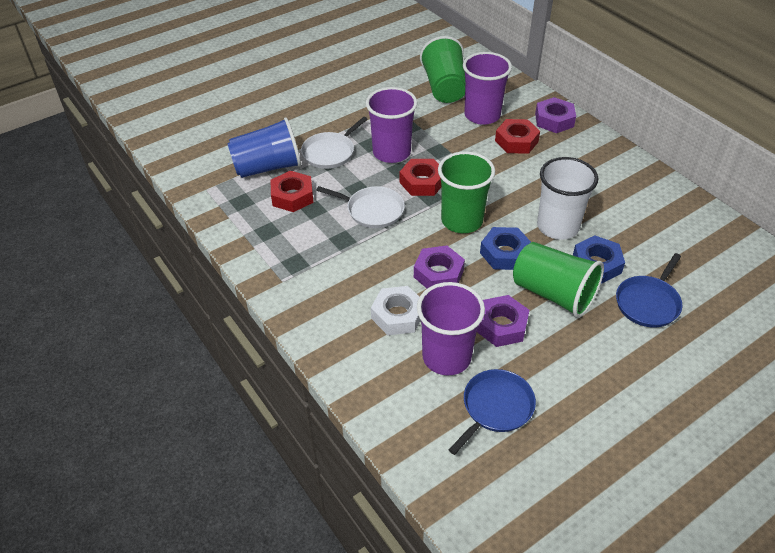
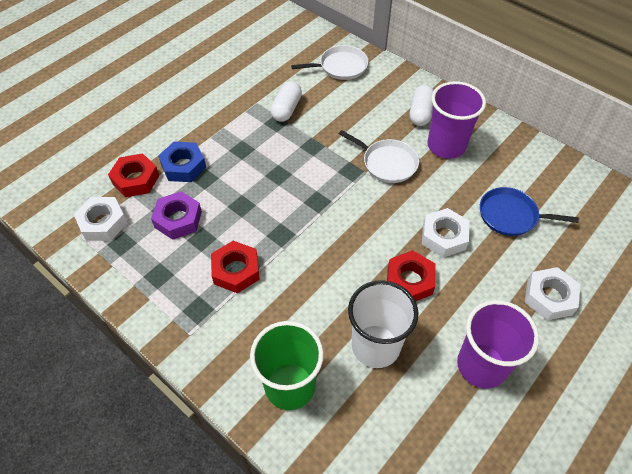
blue cup: 1 -> 0
blue nut: 2 -> 1
blue pan: 2 -> 1
green cup: 3 -> 1
purple cup: 3 -> 2
purple nut: 3 -> 1
white capsule: 0 -> 2
white nut: 1 -> 3

